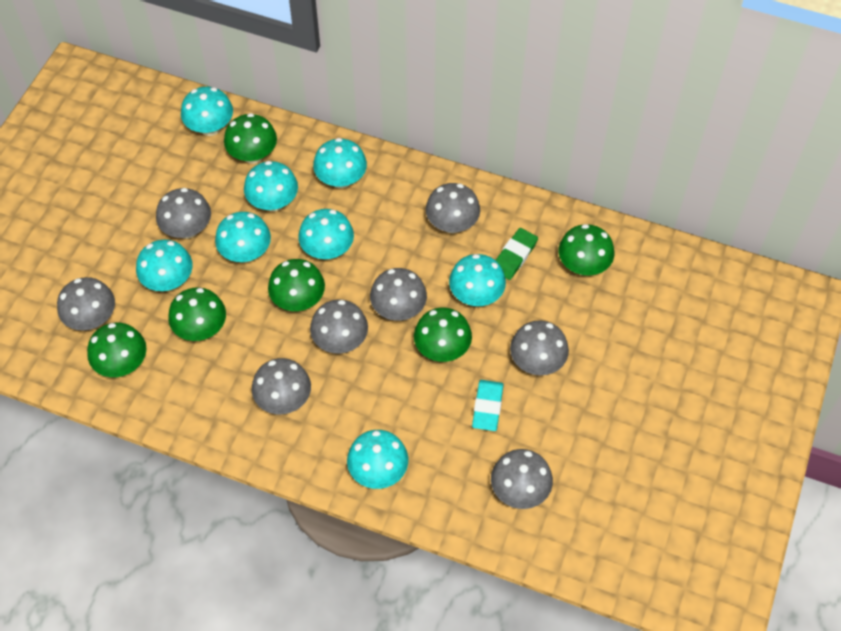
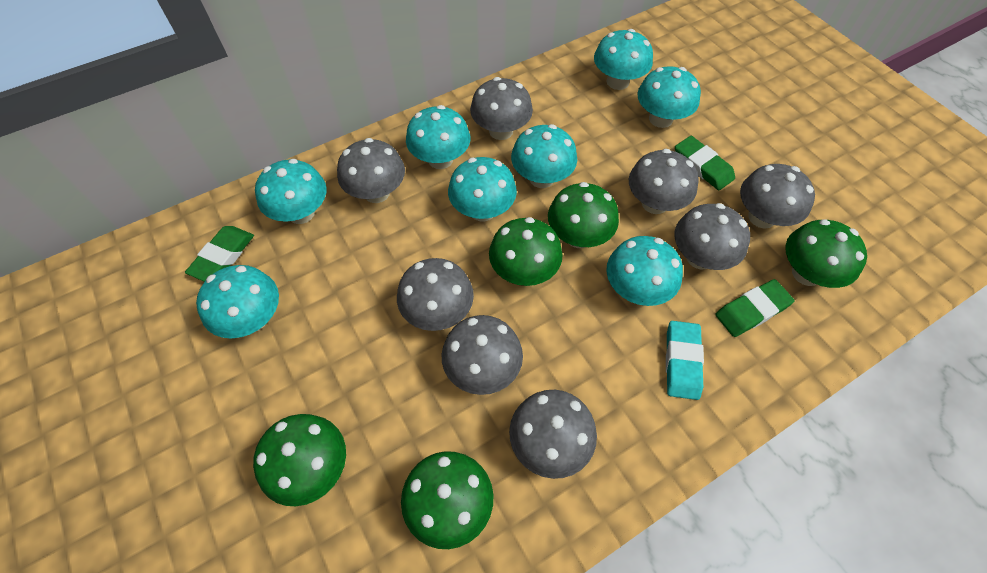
green eraser: 1 -> 3
green mushroom: 6 -> 5

